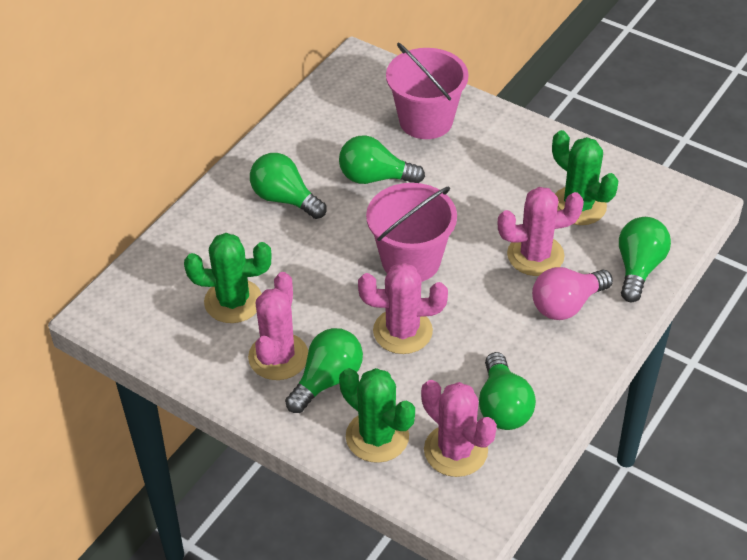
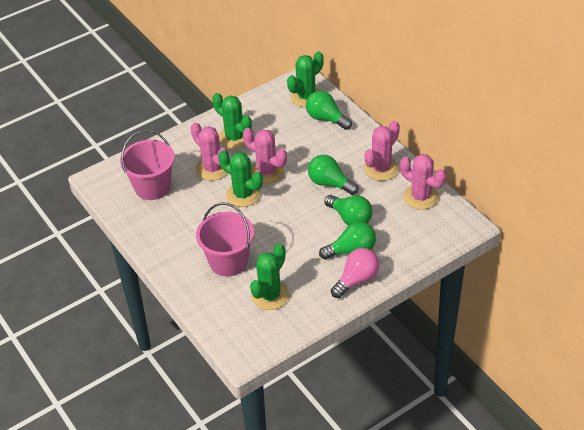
green cactus: 3 -> 4
green light bulb: 5 -> 4

